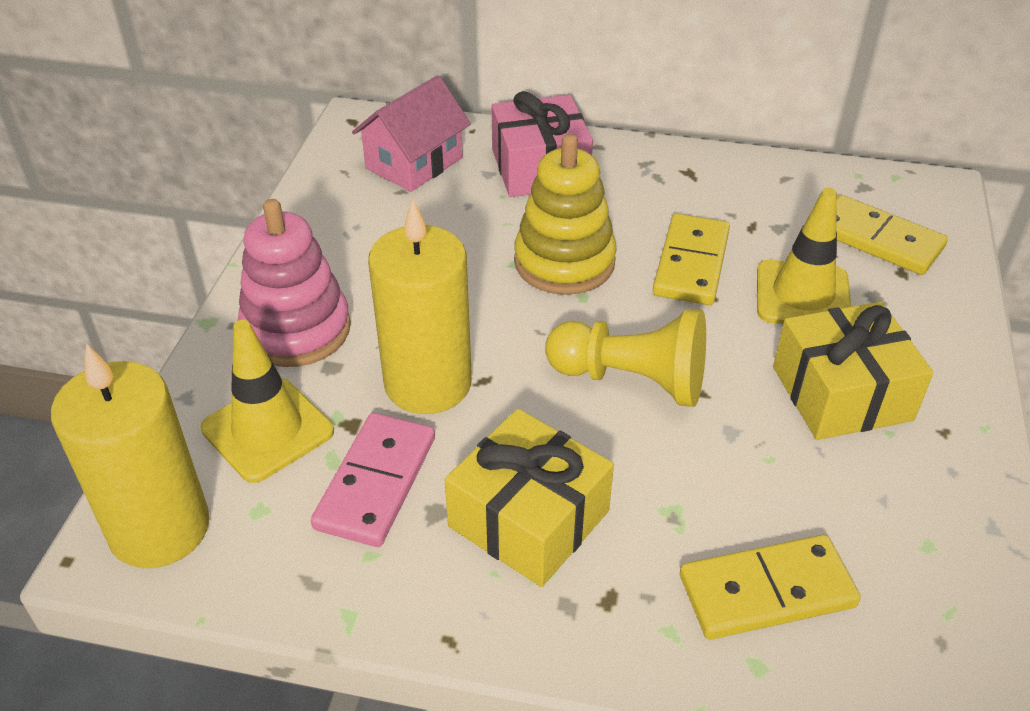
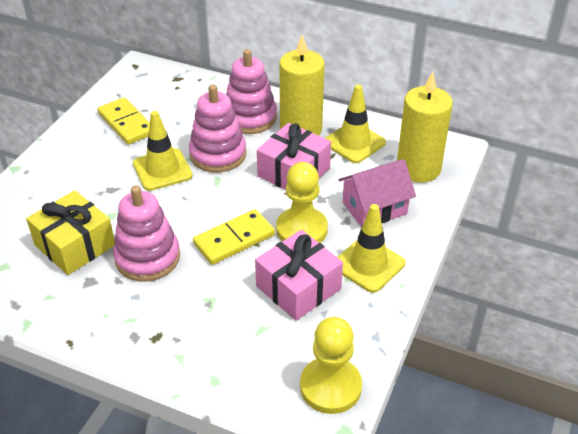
pink domino: 1 -> 0
pink gift: 1 -> 2
pink stacking toy: 1 -> 3
yellow domino: 3 -> 2
yellow gift: 2 -> 1
yellow pawn: 1 -> 2
yellow stacking toy: 1 -> 0
yellow traffic cone: 2 -> 3

